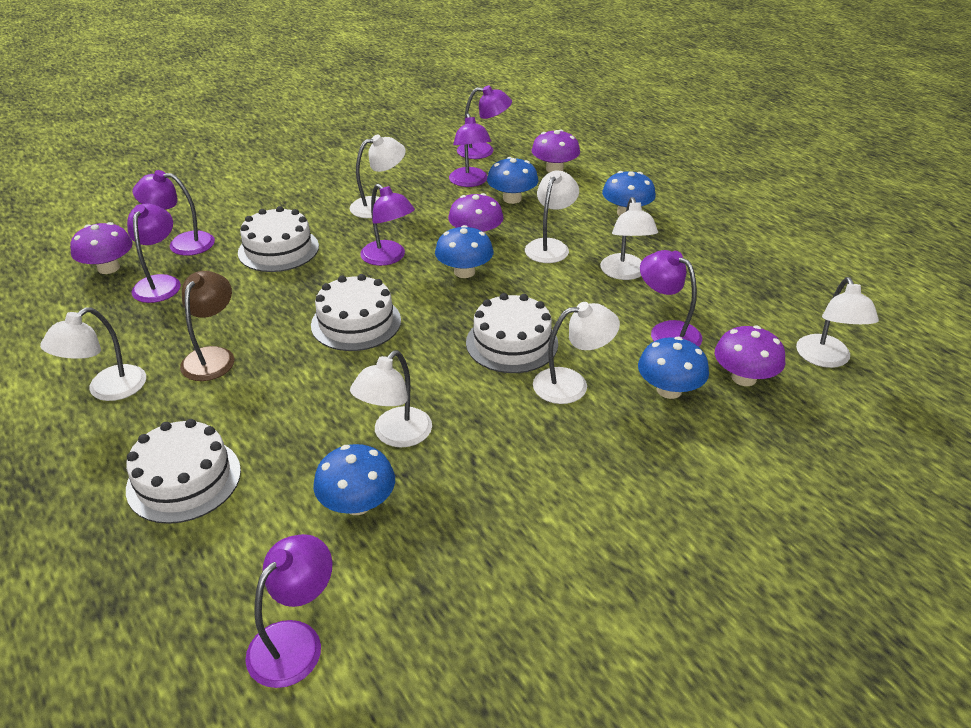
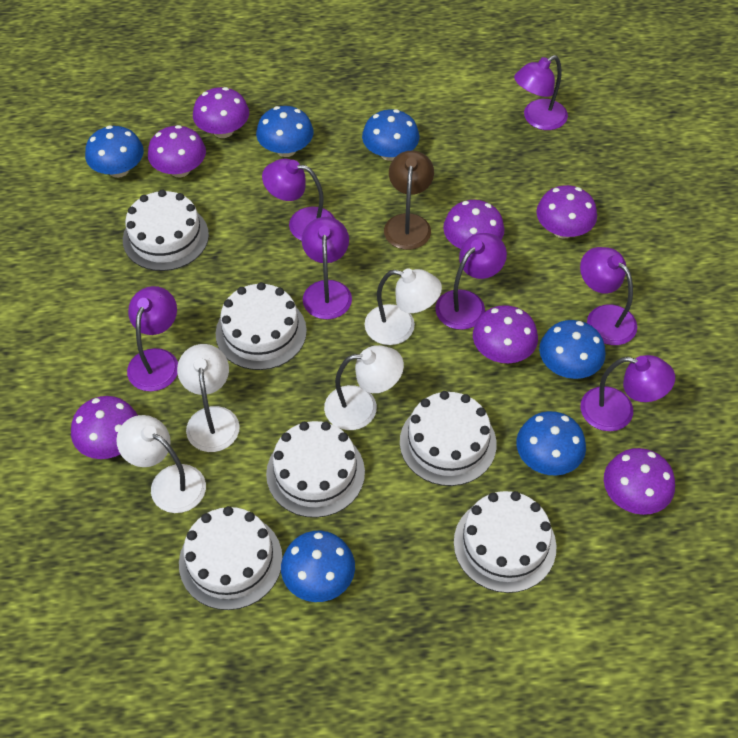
blue mushroom: 5 -> 6
purple mushroom: 4 -> 7
white cake: 4 -> 6
white lamp: 7 -> 4

